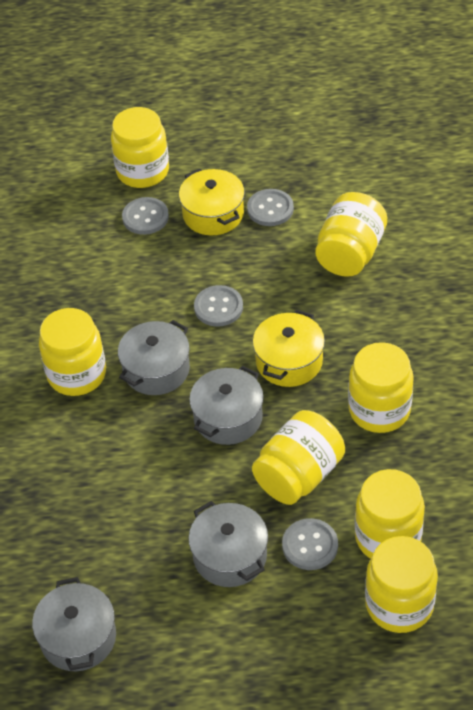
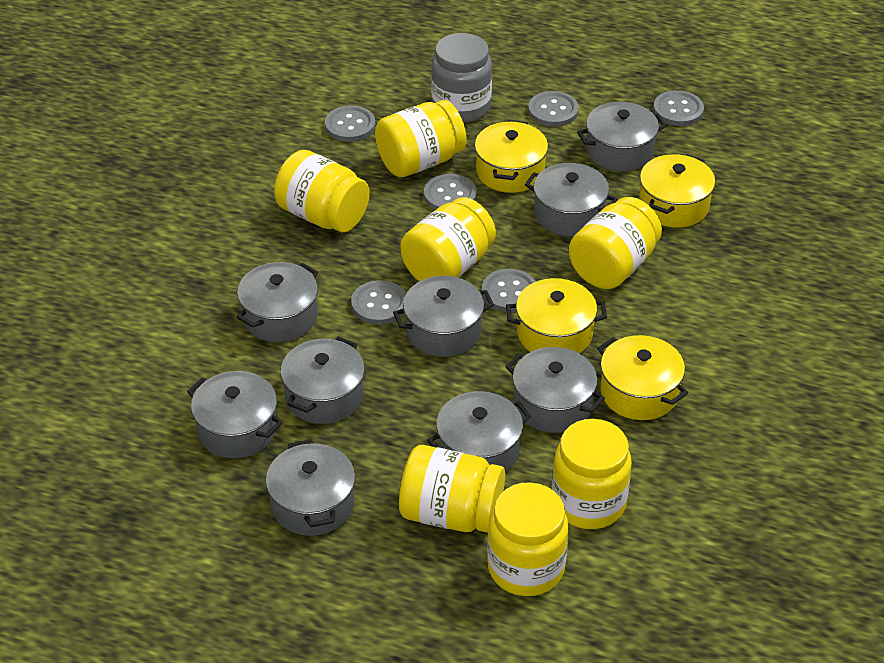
grey button: 4 -> 6
grey jar: 0 -> 1
grey pot: 4 -> 9
yellow pot: 2 -> 4

